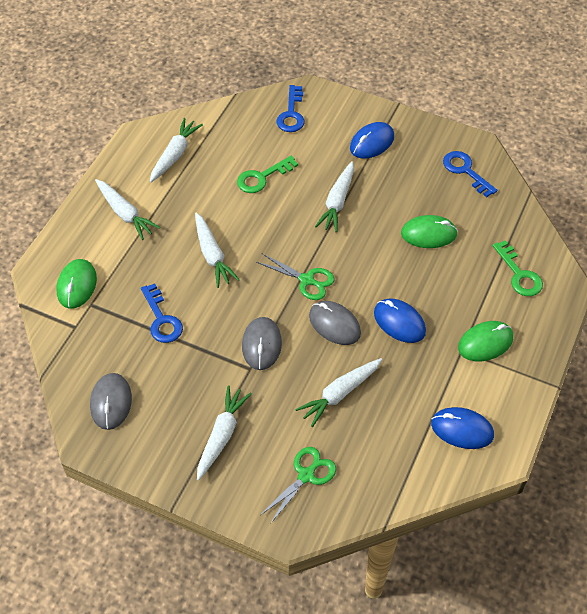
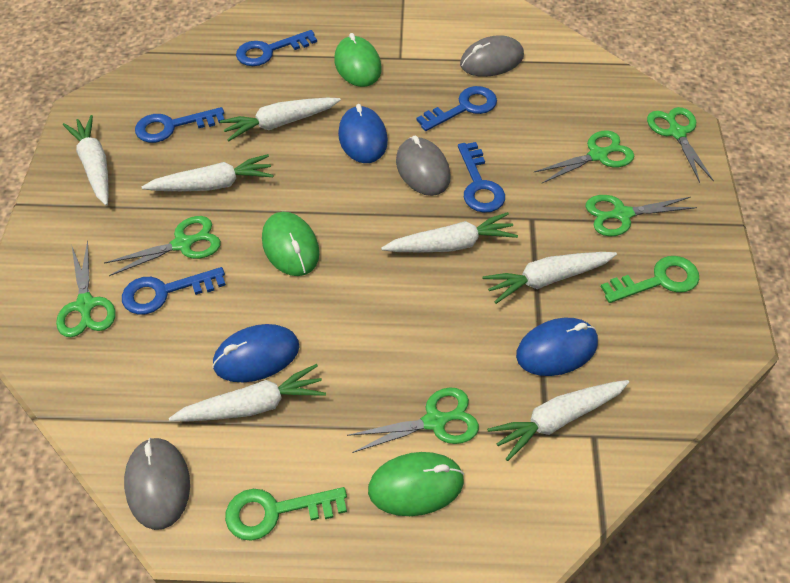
blue key: 3 -> 5
green scissors: 2 -> 6
white carrot: 6 -> 7

